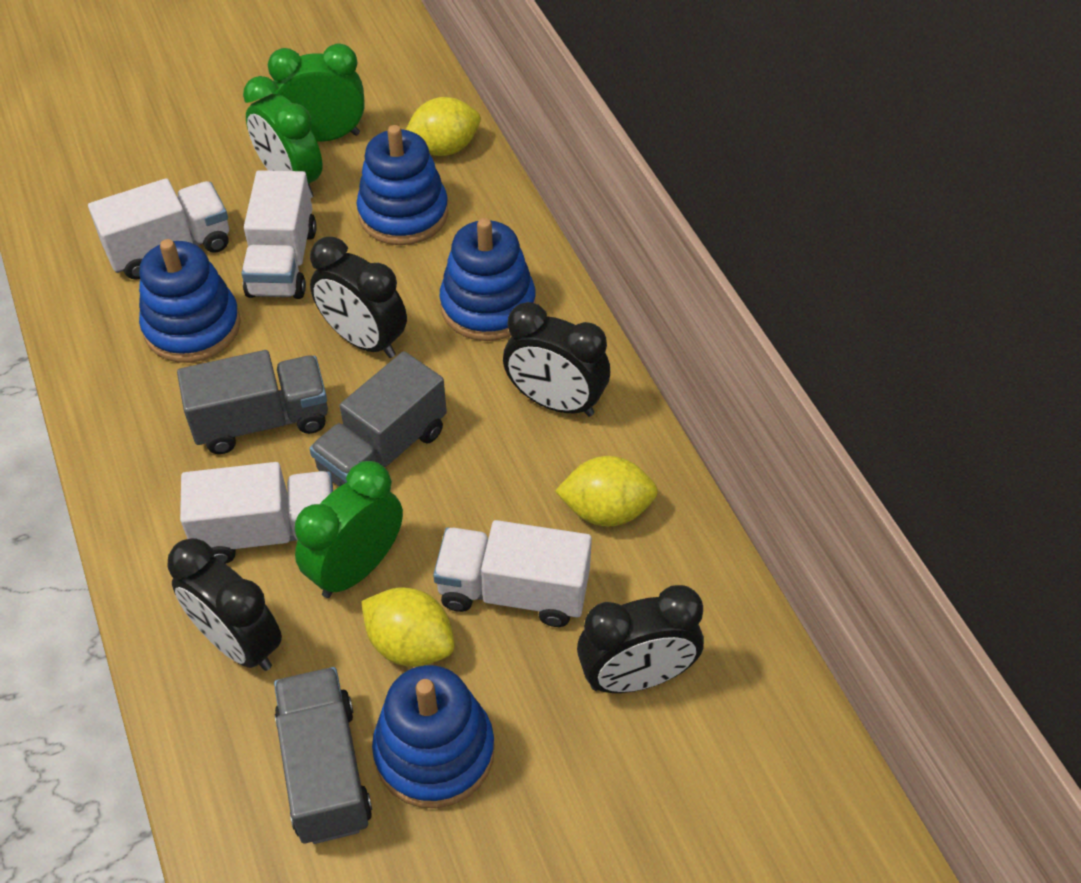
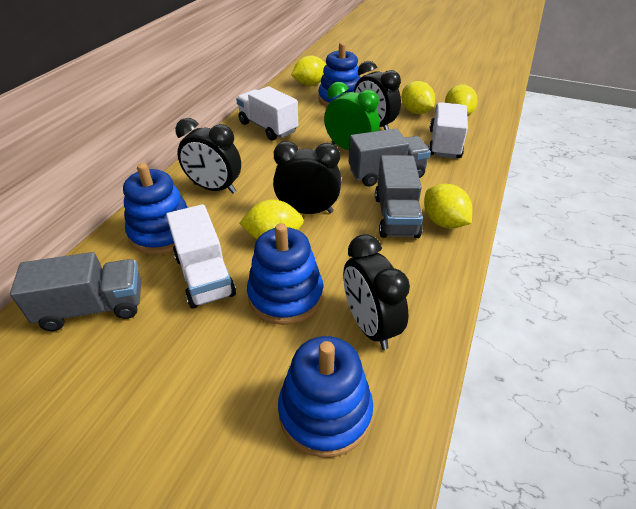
green clock: 3 -> 1
white truck: 4 -> 3
yellow lemon: 3 -> 5

